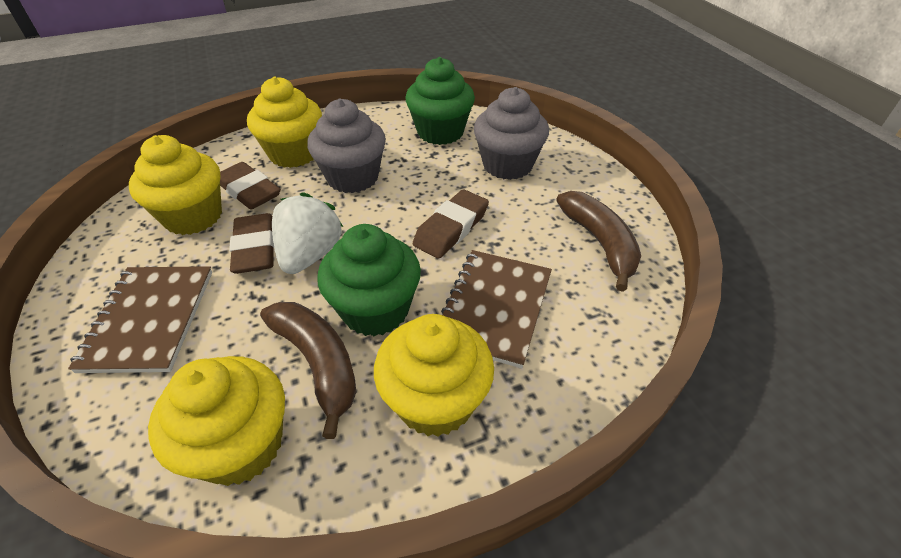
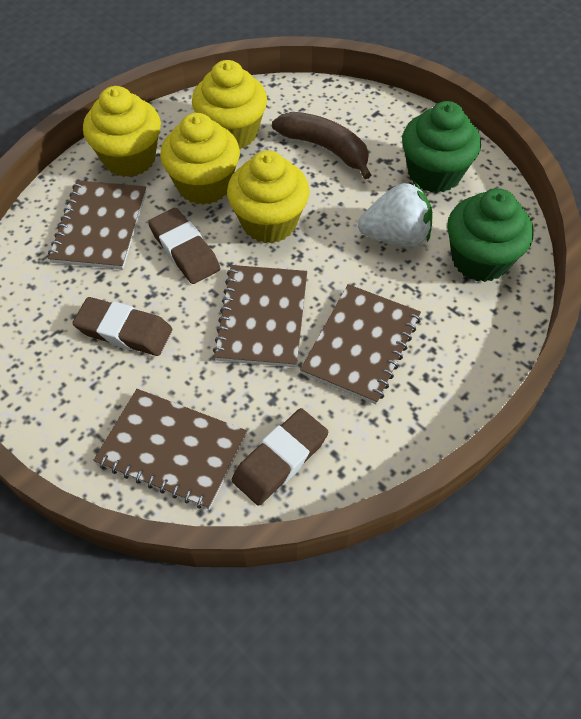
brown banana: 2 -> 1
brown notebook: 2 -> 4
grey cupcake: 2 -> 0

